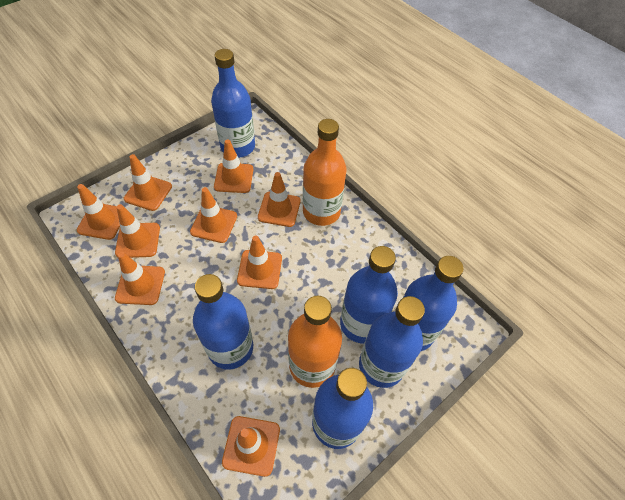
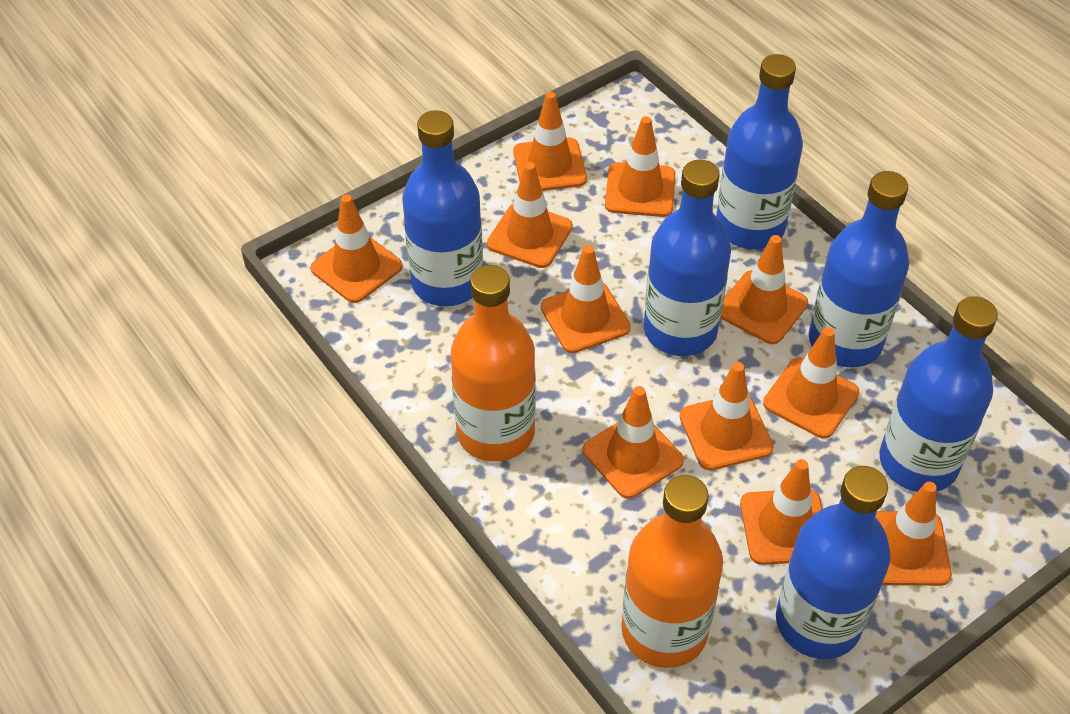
orange traffic cone: 9 -> 11

